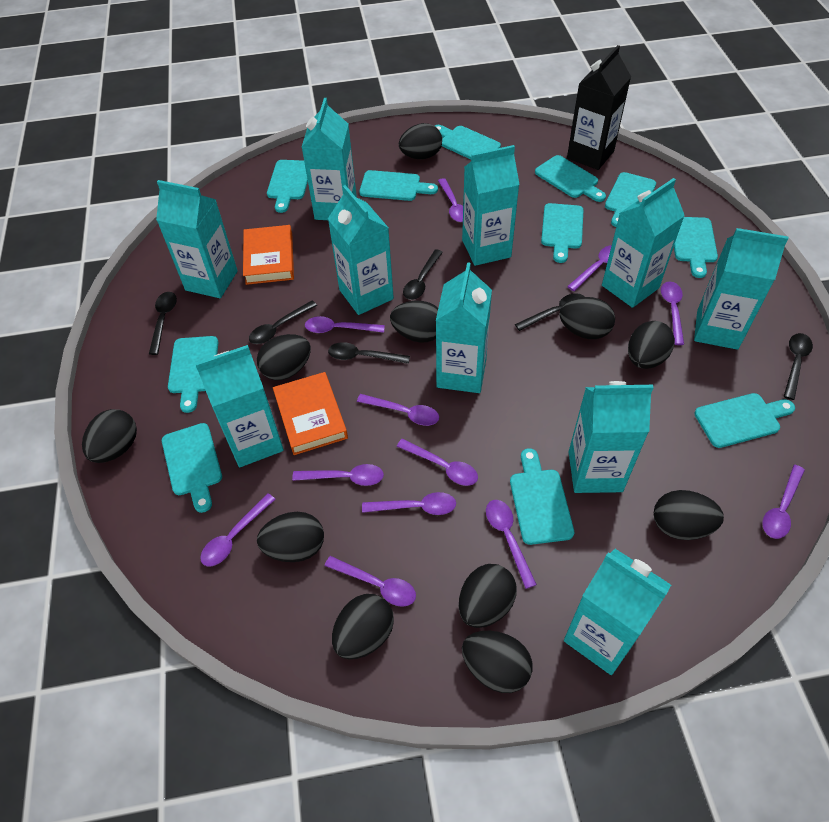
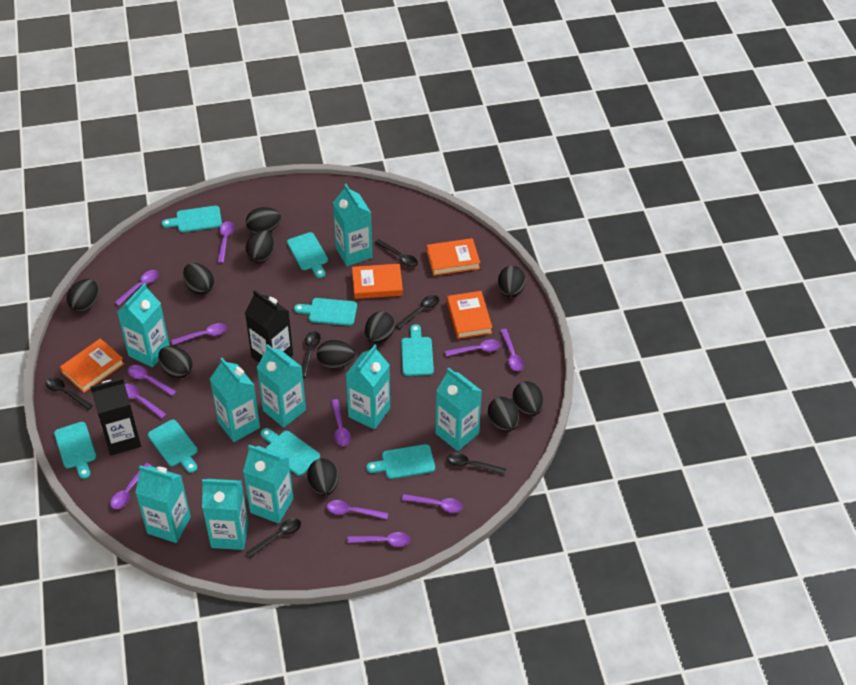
black carton: 1 -> 2
orange book: 2 -> 4
turquoise carton: 10 -> 9
turquoise cutting board: 11 -> 8

